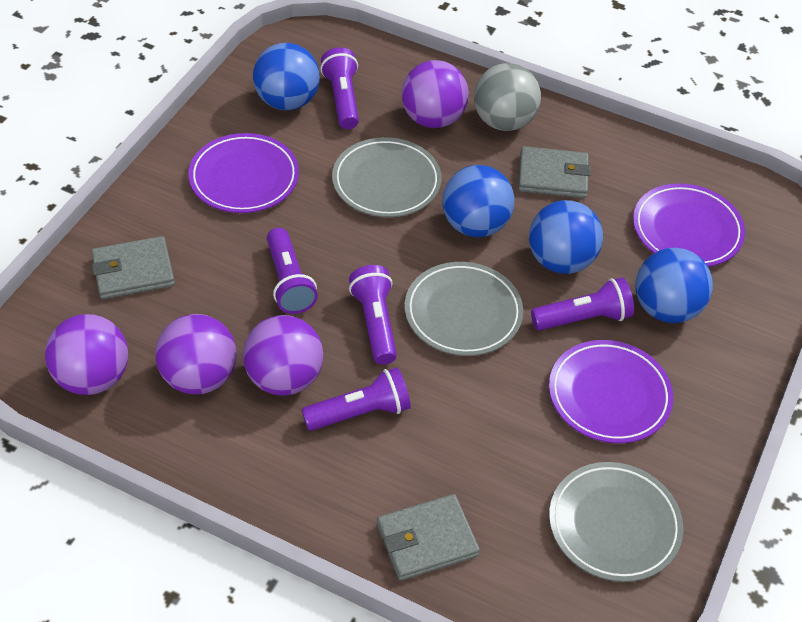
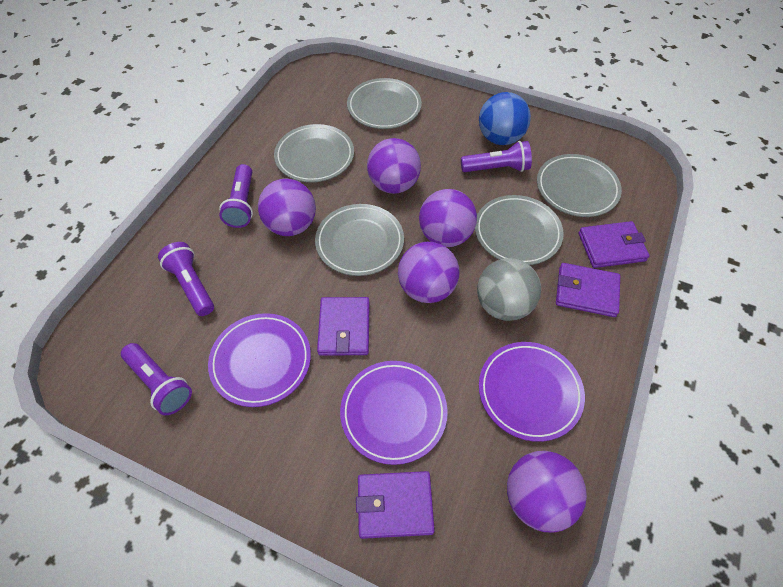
blue ball: 4 -> 1
grey plate: 3 -> 5
grey wallet: 3 -> 0
purple ball: 4 -> 5
purple flashlight: 5 -> 4
purple wallet: 0 -> 4

